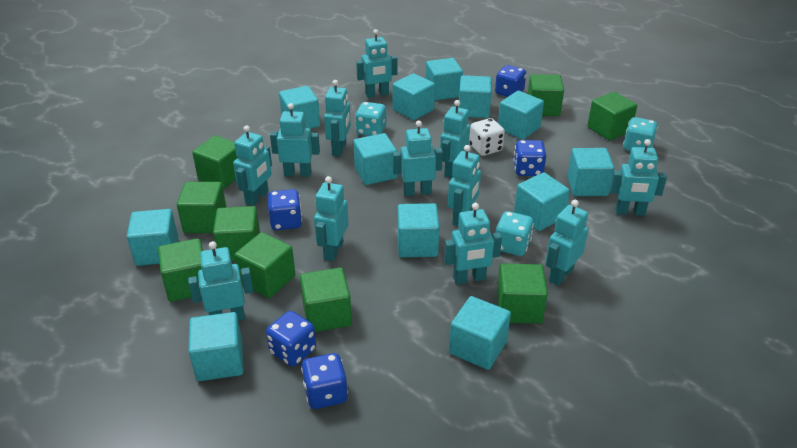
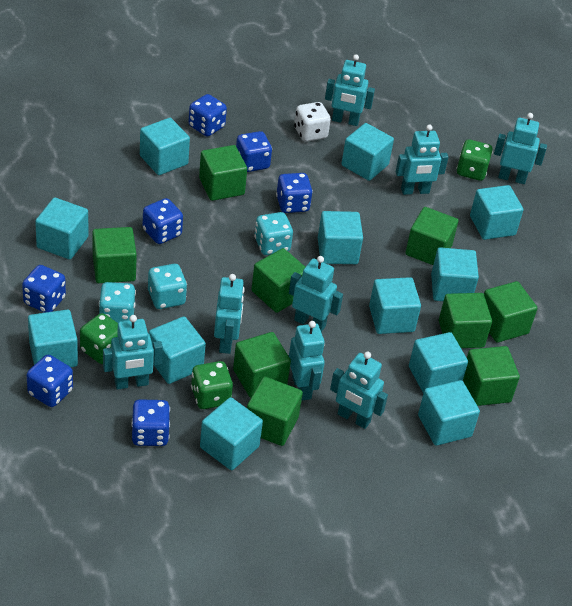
blue dice: 5 -> 7
green dice: 0 -> 3
turquoise robot: 12 -> 8

